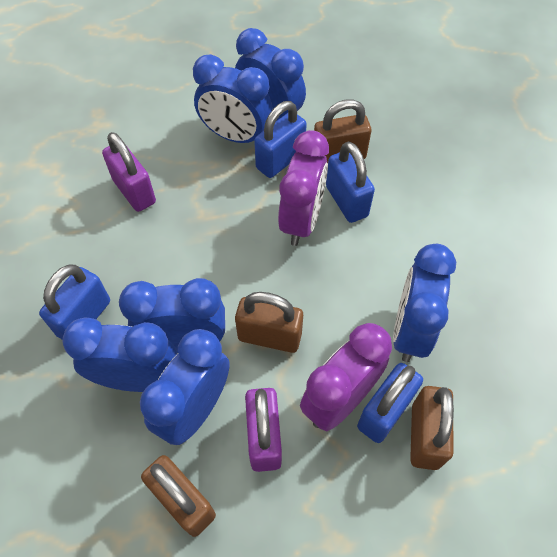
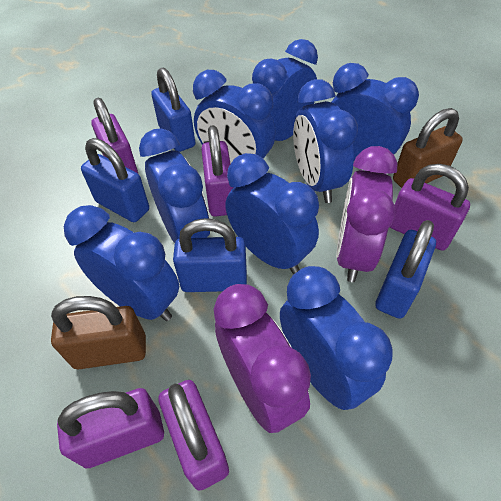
blue clock: 6 -> 8
brown padlock: 4 -> 2
purple padlock: 2 -> 5

